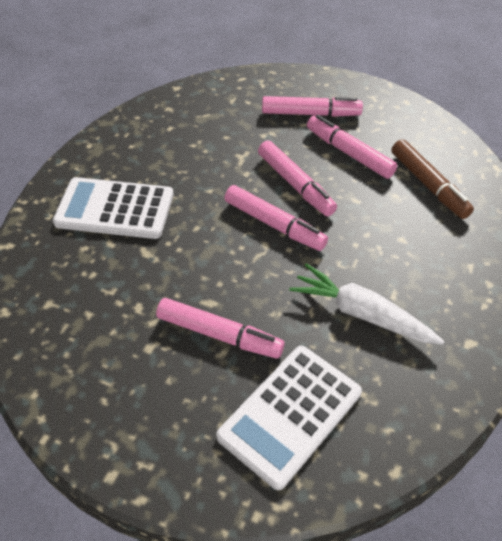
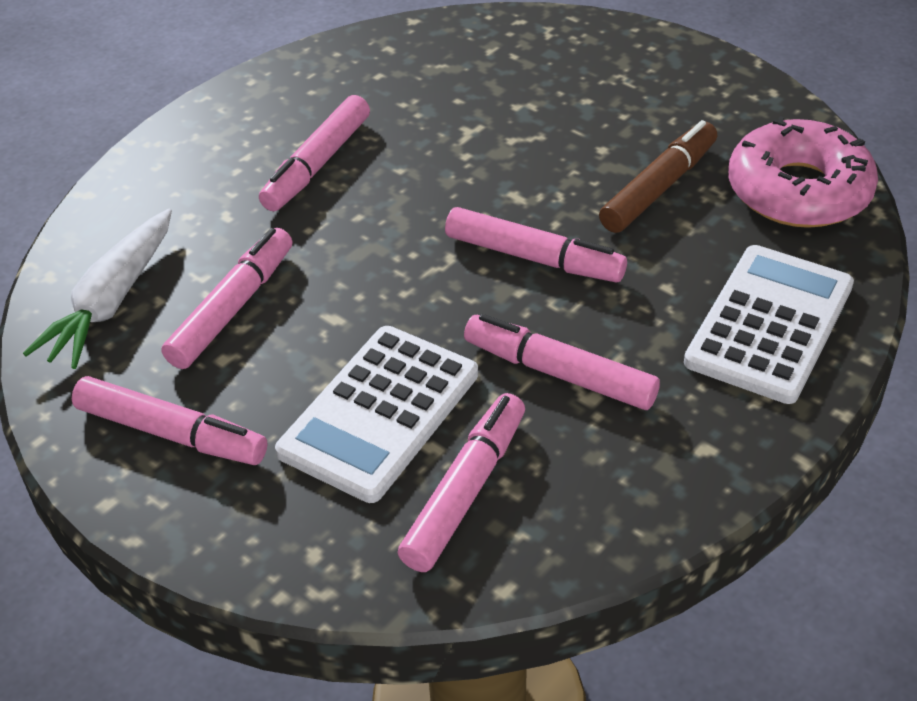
pink donut: 0 -> 1
pink marker: 5 -> 6

